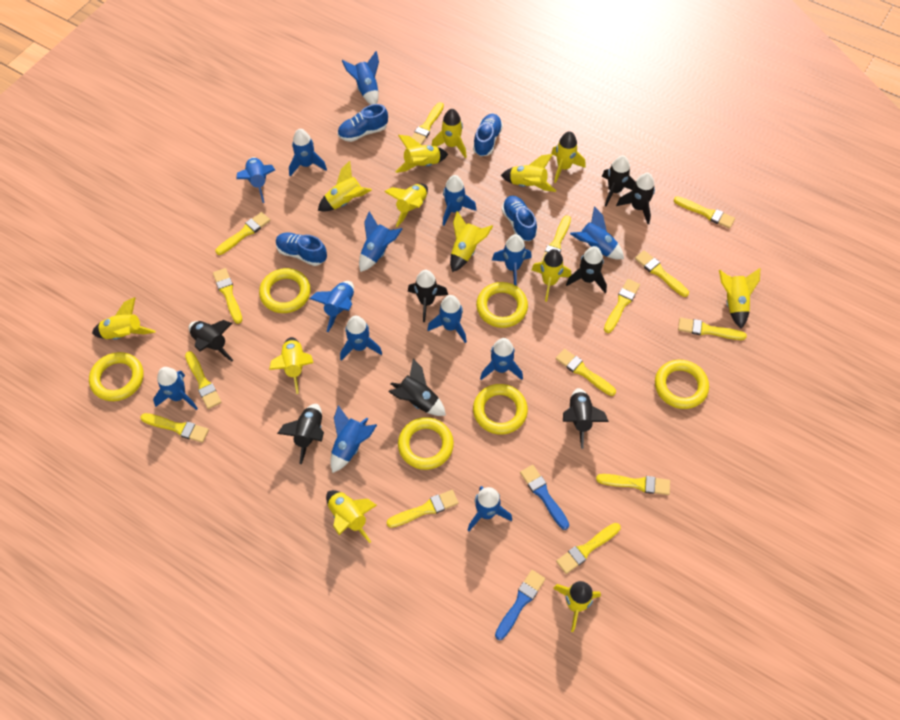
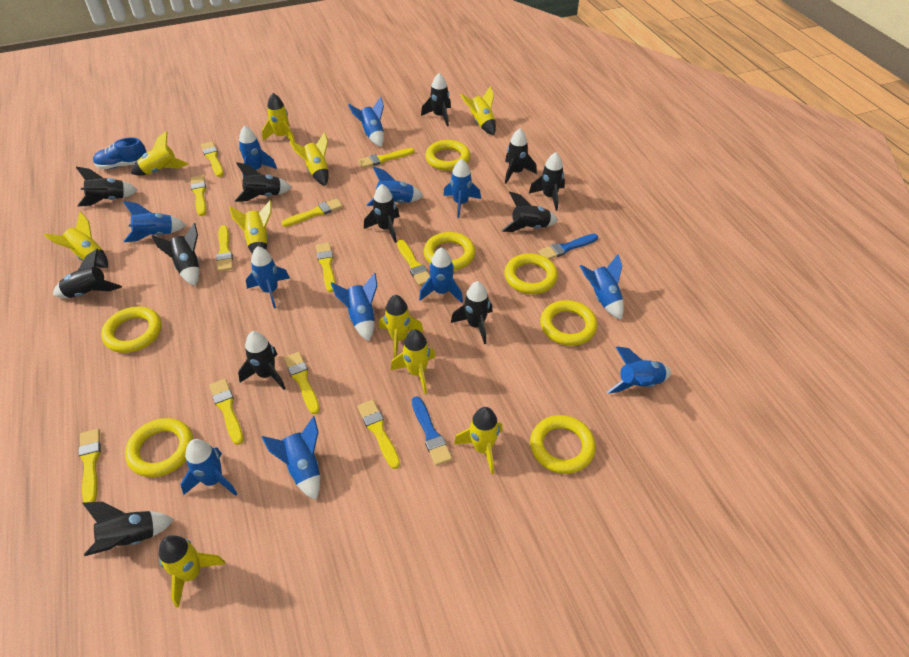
black rocket: 8 -> 12
blue rocket: 14 -> 12
blue shoe: 4 -> 1
yellow brush: 14 -> 11
yellow ring: 6 -> 7
yellow rocket: 13 -> 10

